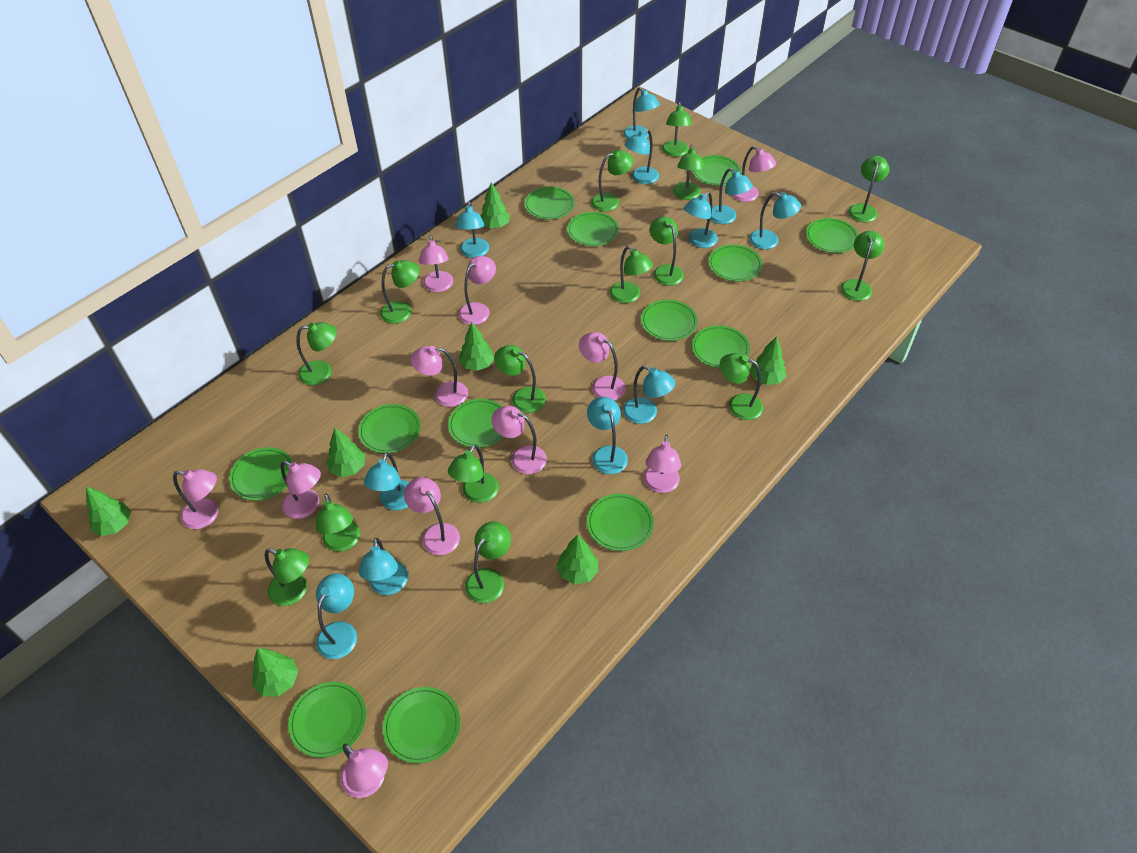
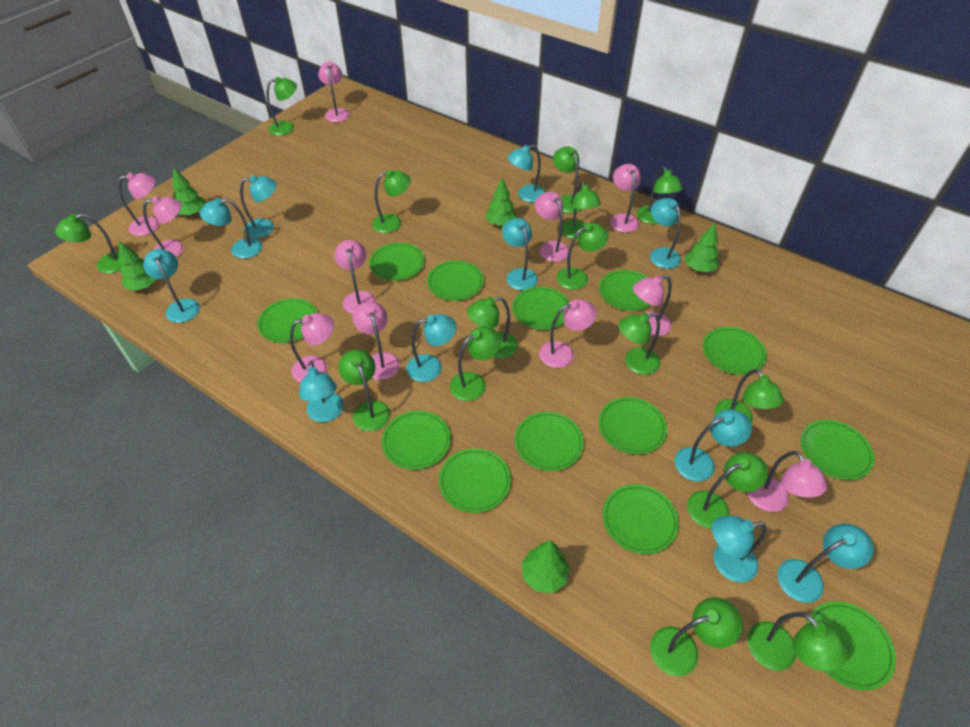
green tree: 7 -> 5

